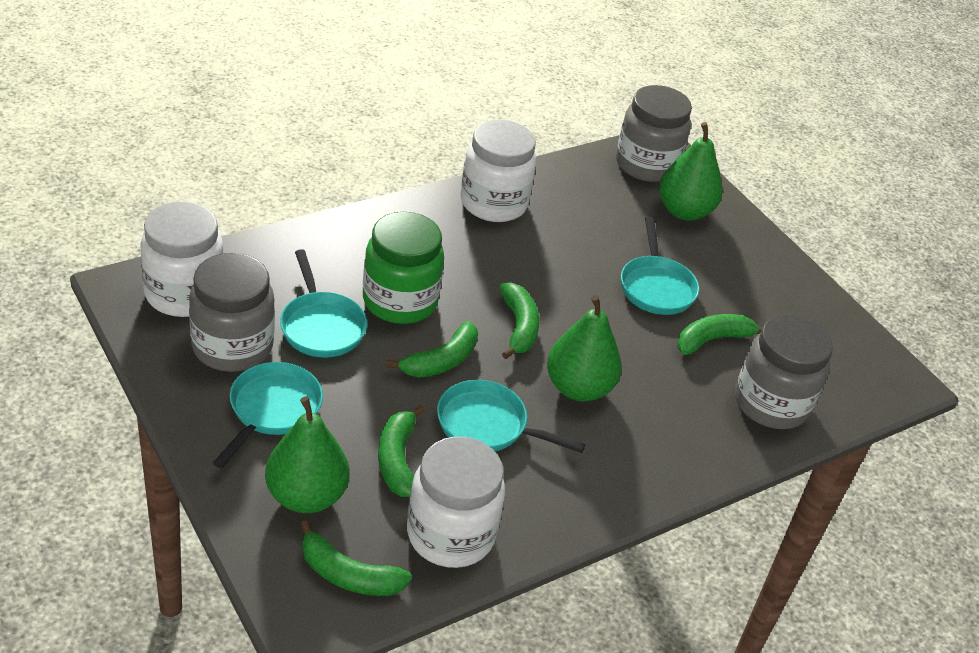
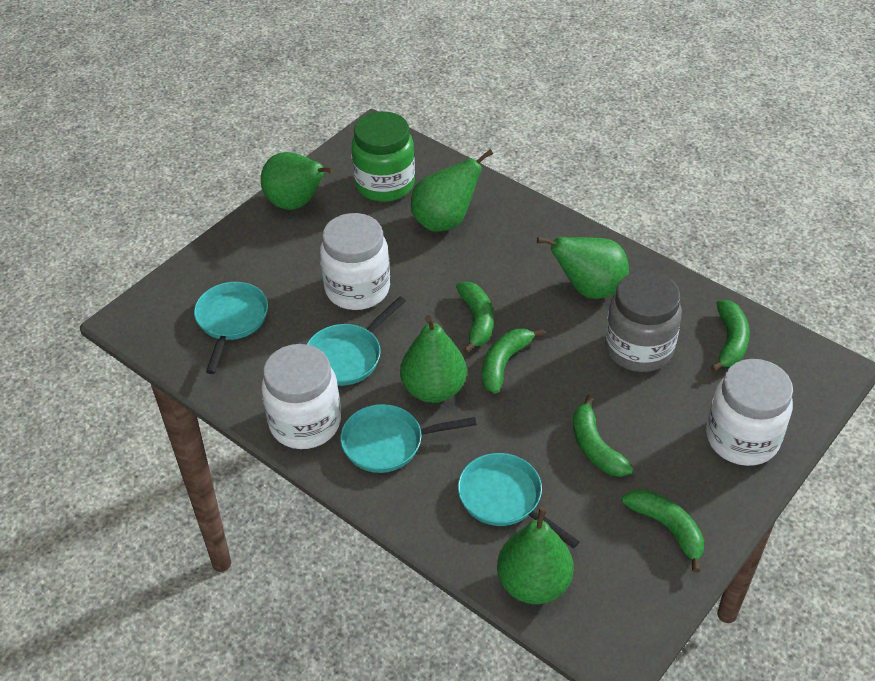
green pear: 3 -> 5
grey jar: 3 -> 1

